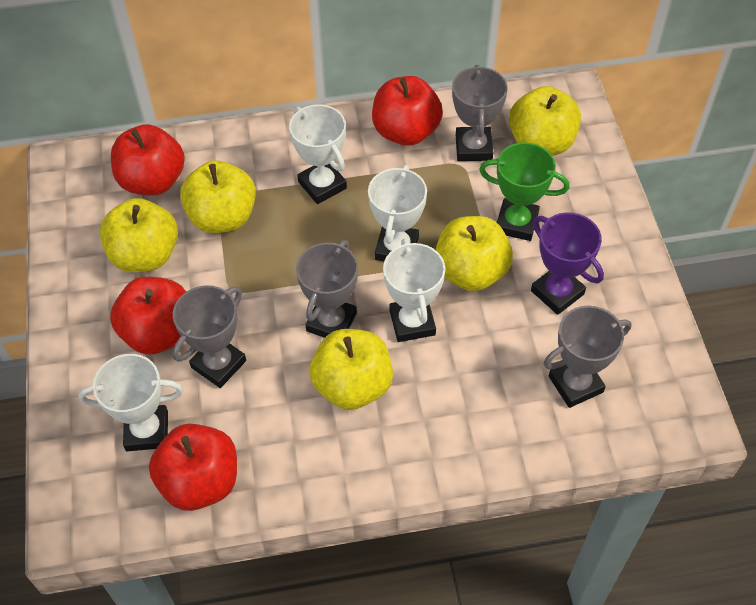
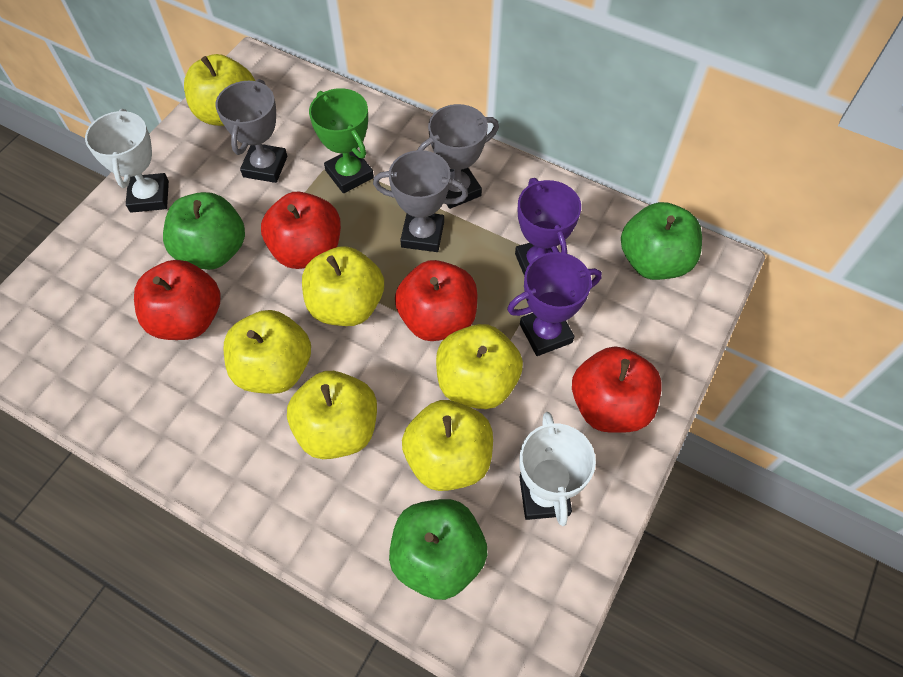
green apple: 0 -> 3
grey trophy: 4 -> 3
purple trophy: 1 -> 2
white trophy: 4 -> 2
yellow apple: 5 -> 6

